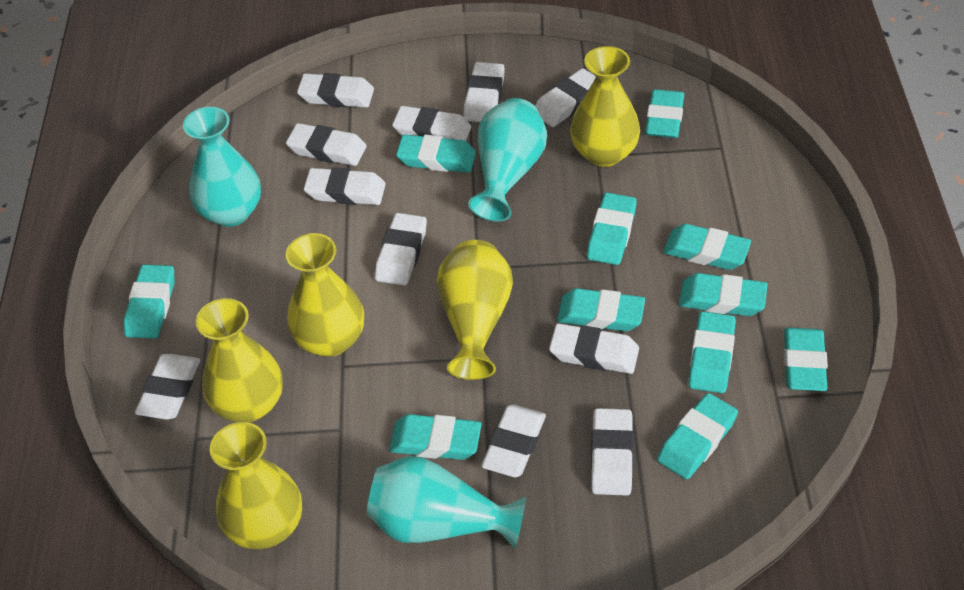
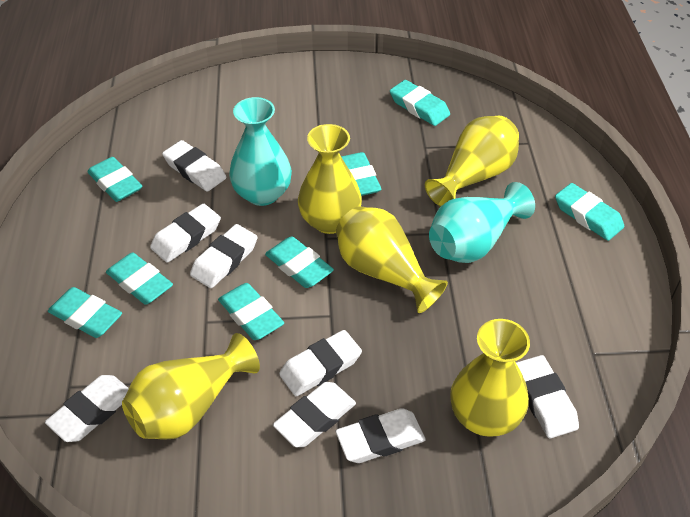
turquoise eraser: 11 -> 8
turquoise vase: 3 -> 2
white eraser: 11 -> 8

